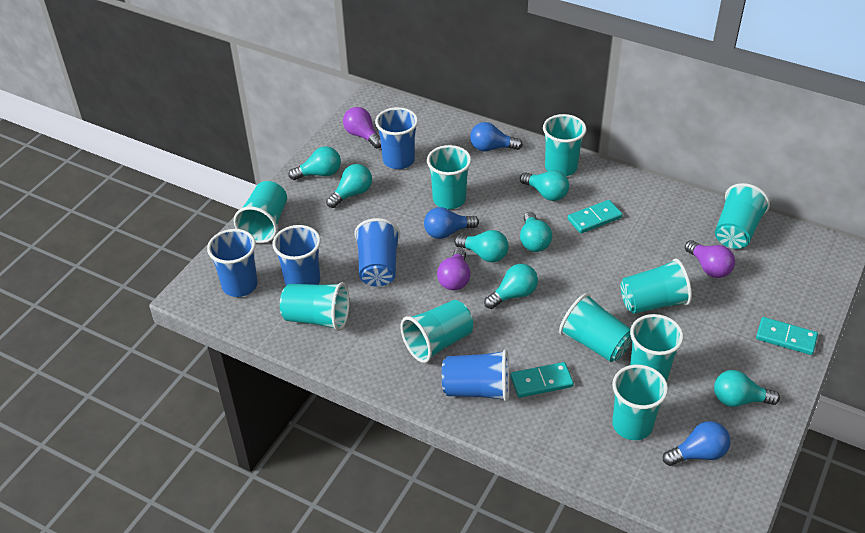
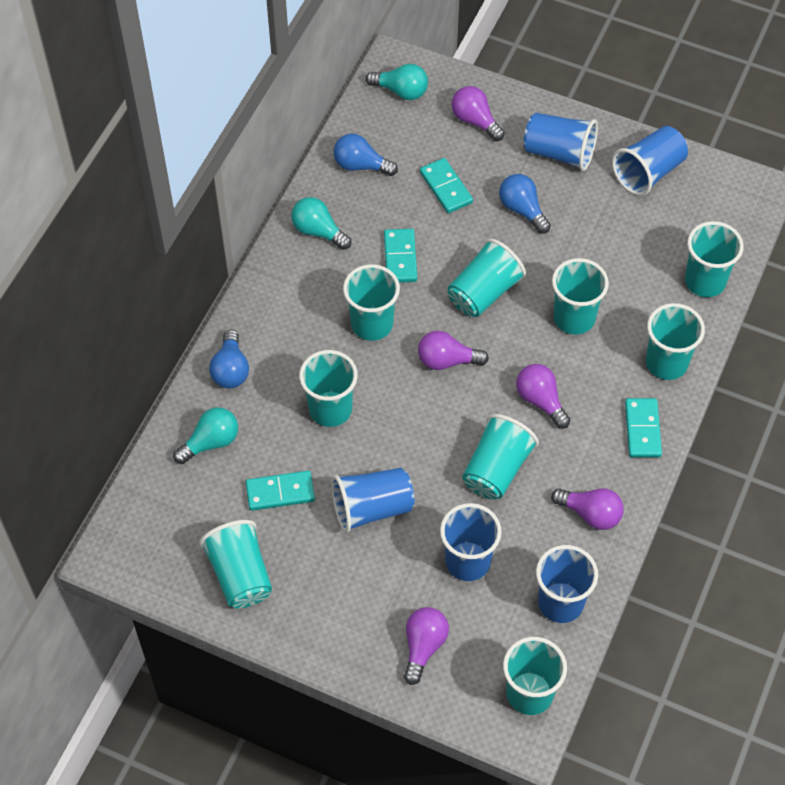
purple light bulb: 3 -> 5
turquoise cup: 10 -> 9
turquoise domino: 3 -> 4
turquoise light bulb: 7 -> 3

